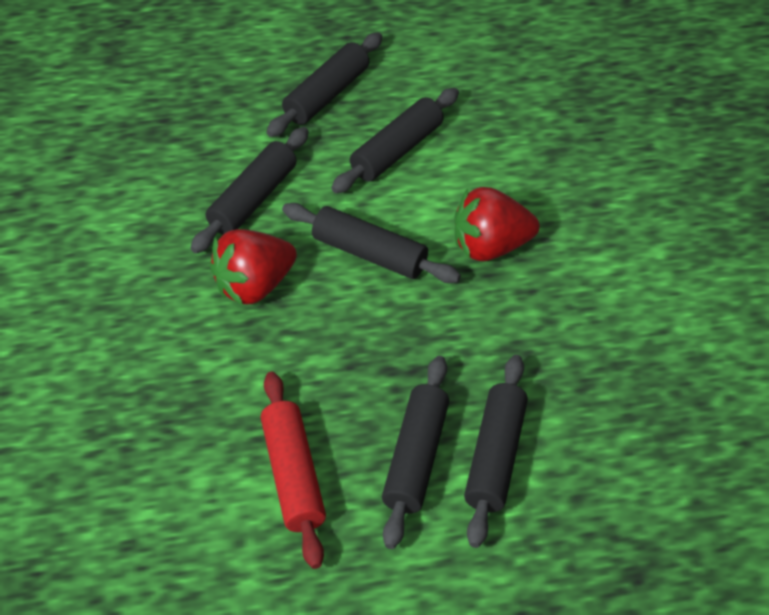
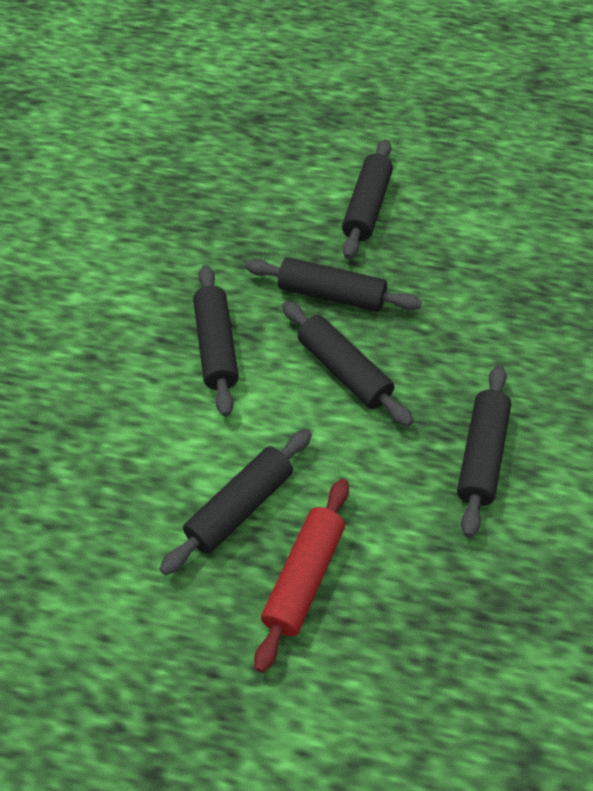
red strawberry: 2 -> 0

